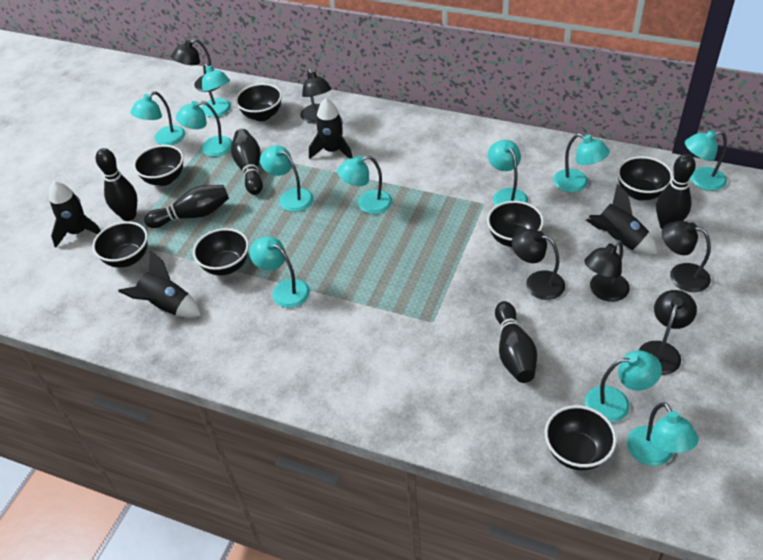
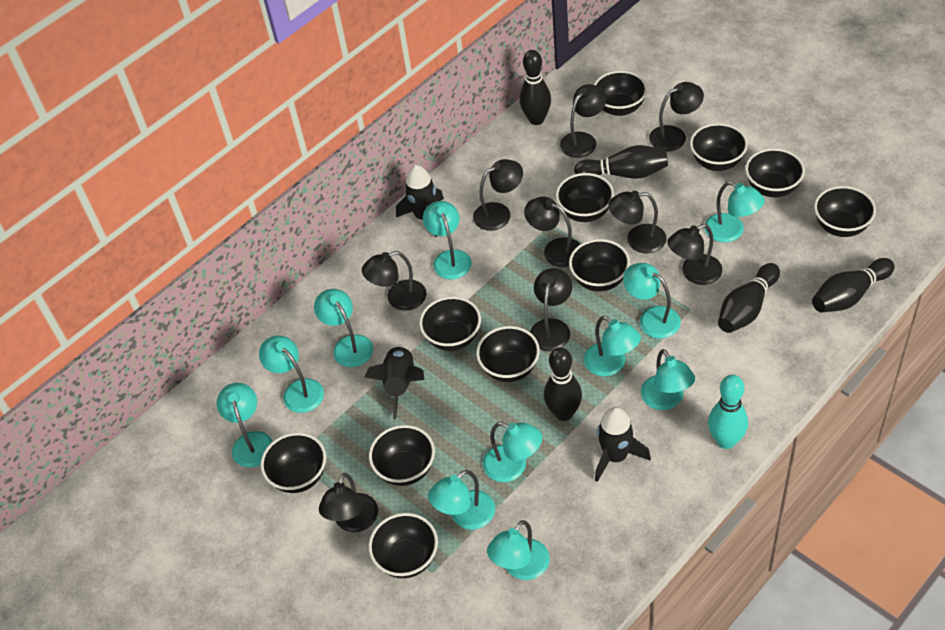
black bowl: 7 -> 11
black lamp: 6 -> 9
black rocket: 4 -> 3
turquoise bowling pin: 0 -> 1

